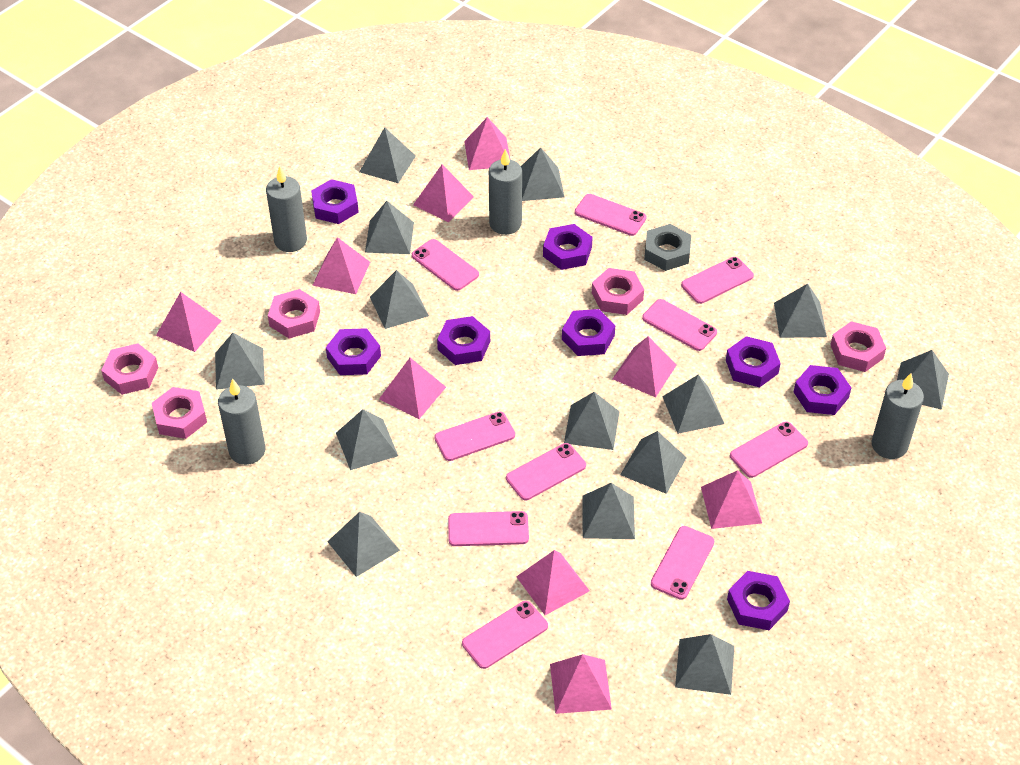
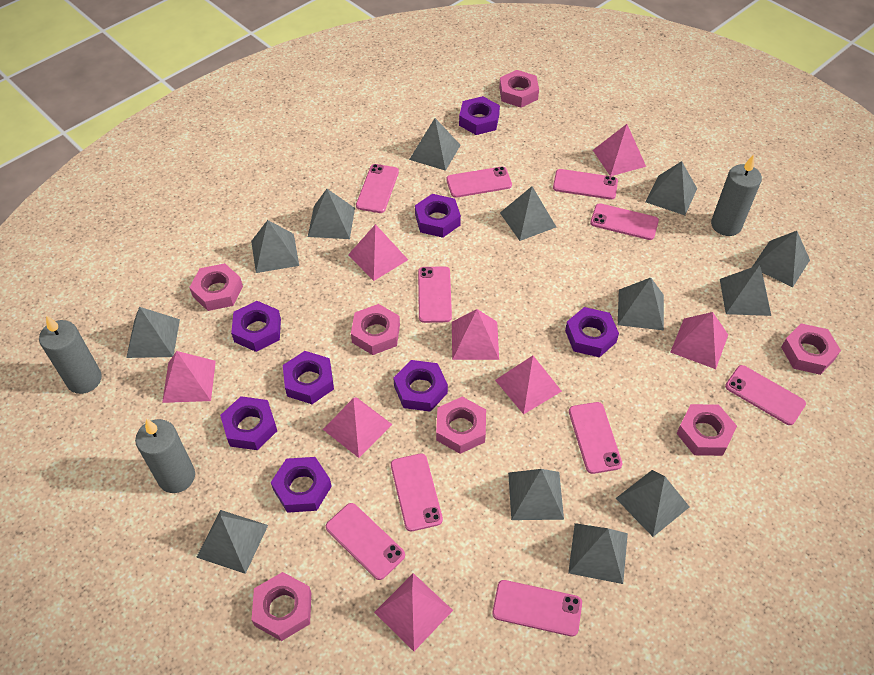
grey candle: 4 -> 3
grey nut: 1 -> 0
grey pyramid: 14 -> 13
pink nut: 5 -> 7
pink pyramid: 9 -> 8

